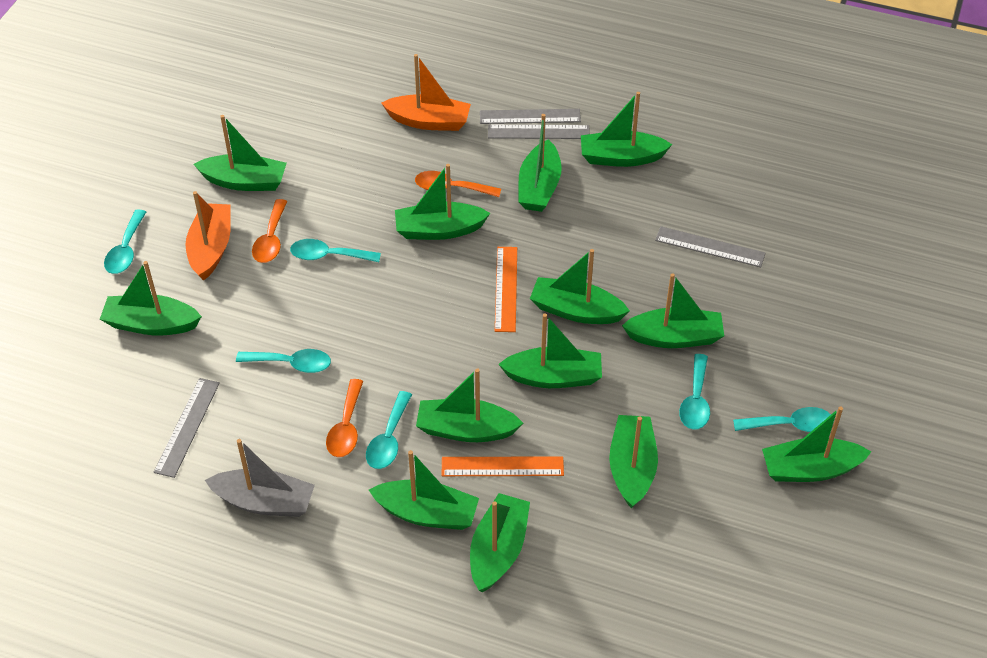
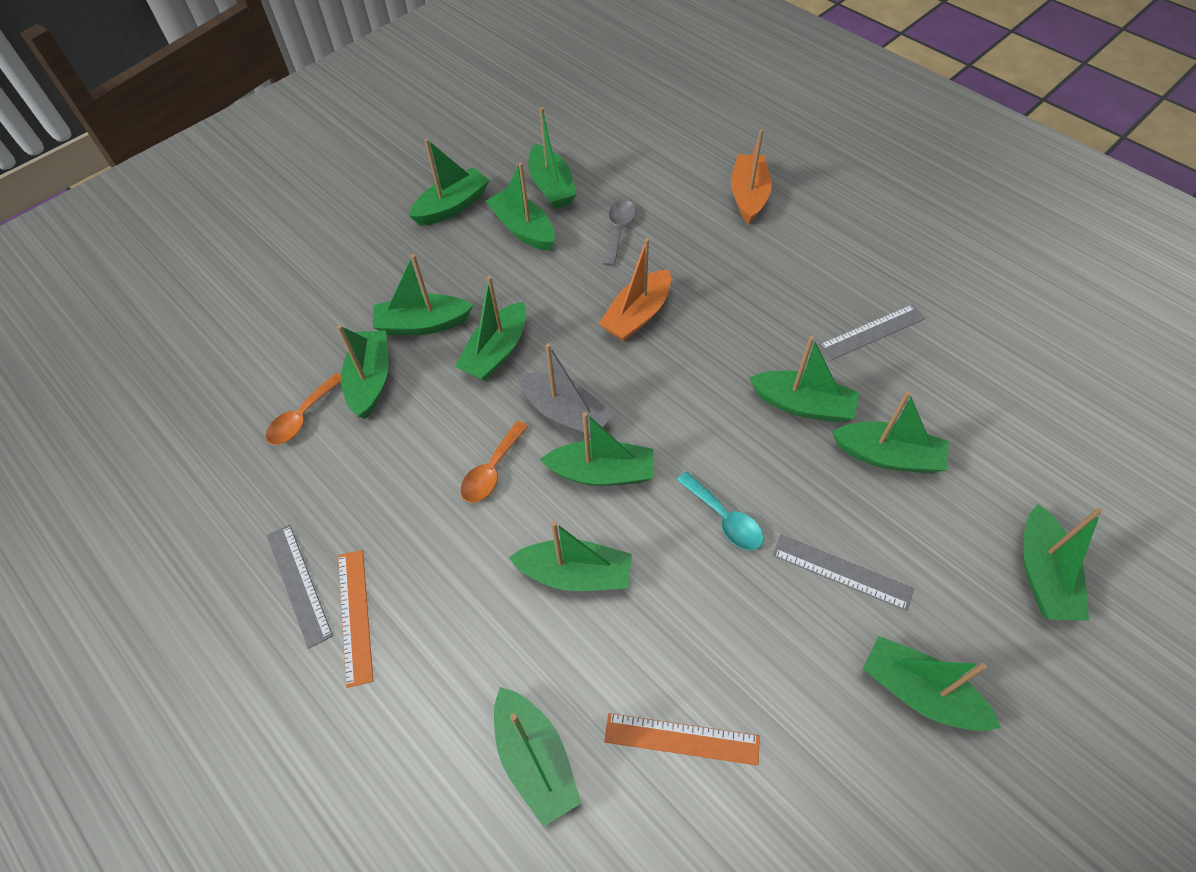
grey ruler: 4 -> 3
grey spoon: 0 -> 1
orange spoon: 3 -> 2
turquoise spoon: 6 -> 1

